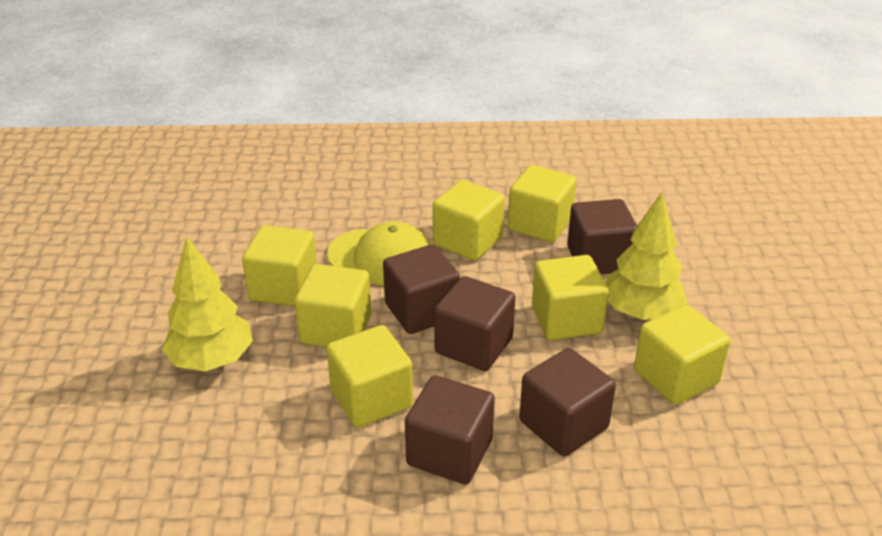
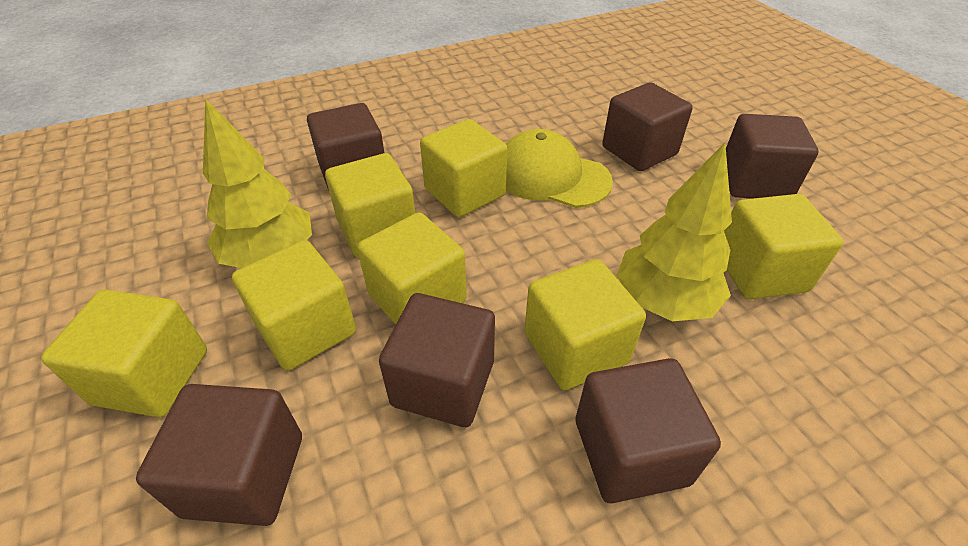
brown cube: 5 -> 6

